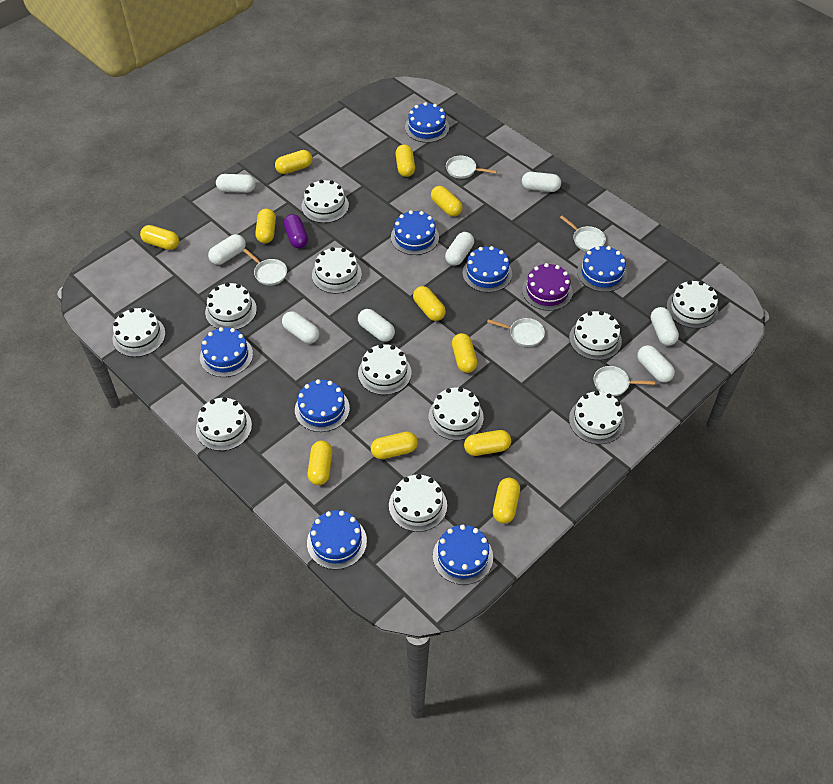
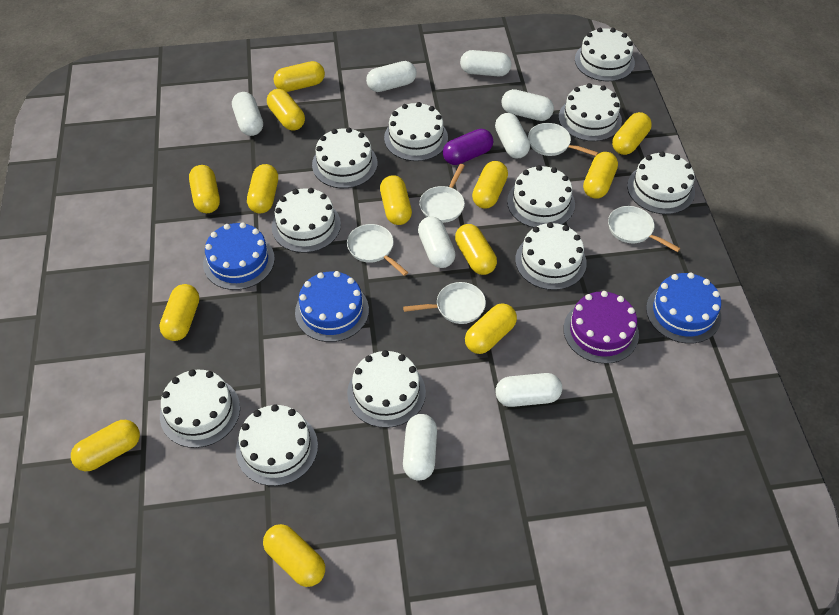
blue cake: 8 -> 3
yellow capsule: 11 -> 13

